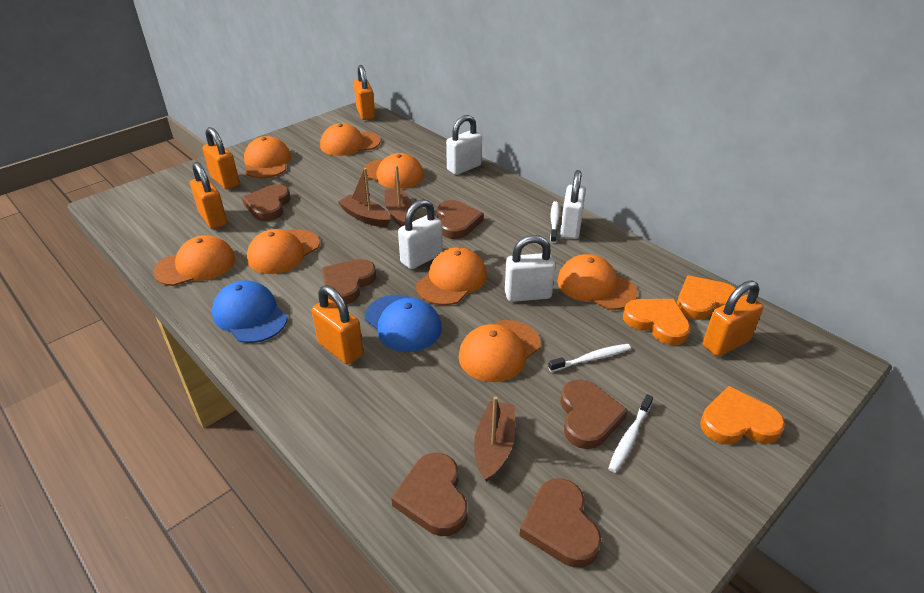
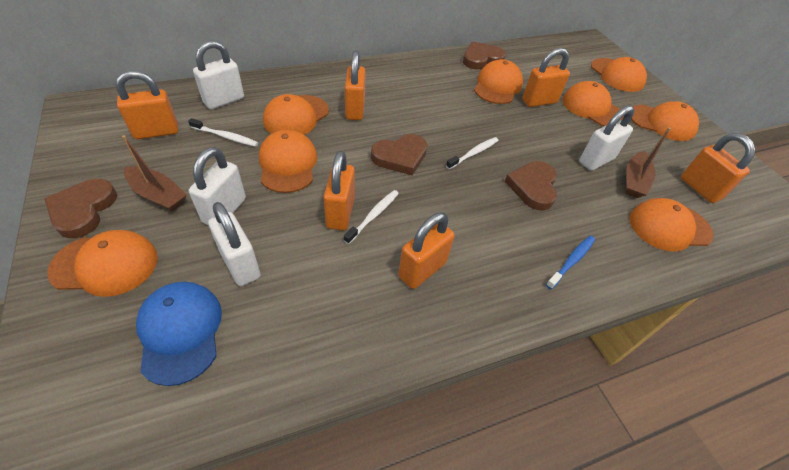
blue cap: 2 -> 1
blue toothbrush: 0 -> 1
brown boat: 3 -> 2
brown heart: 6 -> 4
orange heart: 3 -> 0
orange padlock: 5 -> 6

